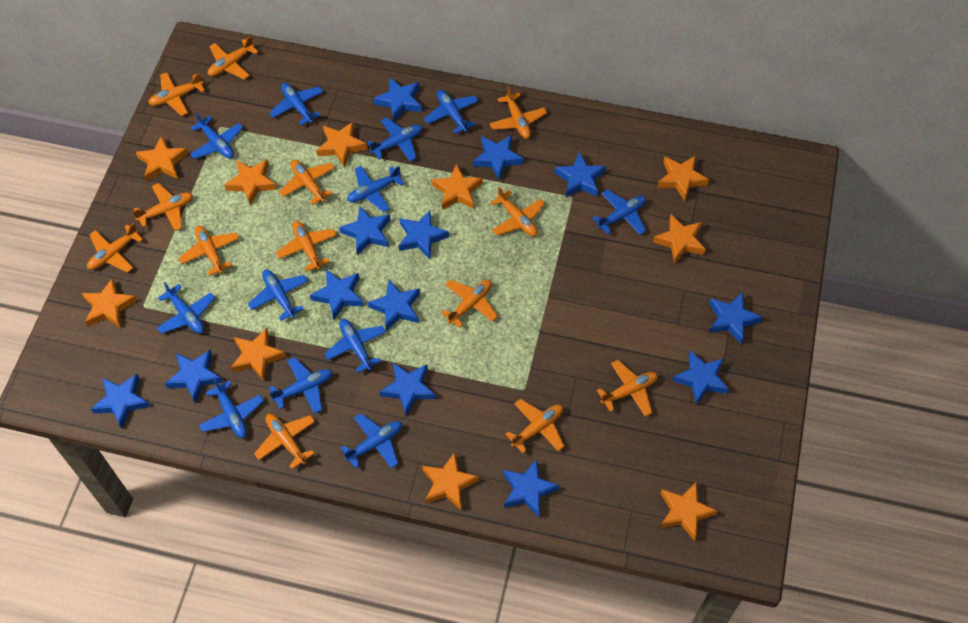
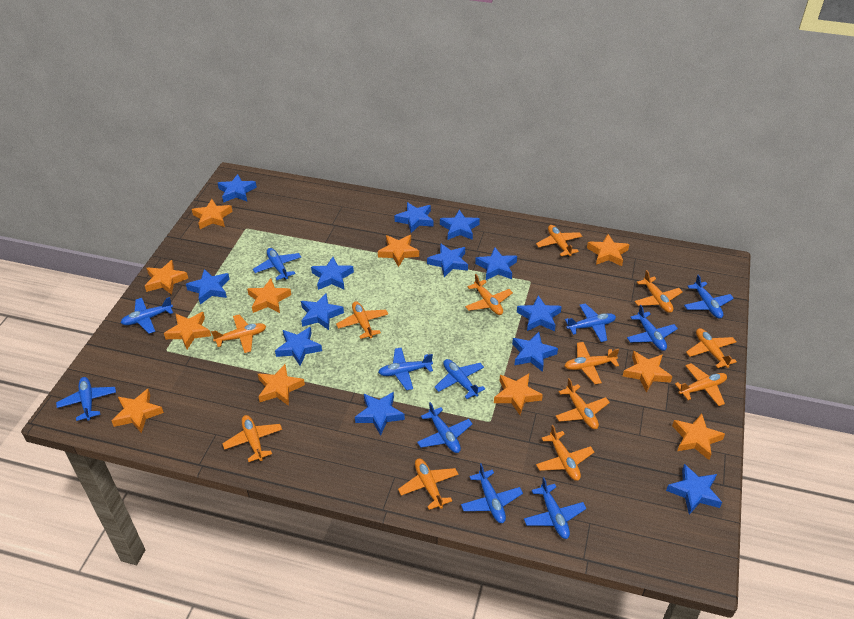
blue plane: 12 -> 11
orange plane: 13 -> 12
orange star: 10 -> 11

